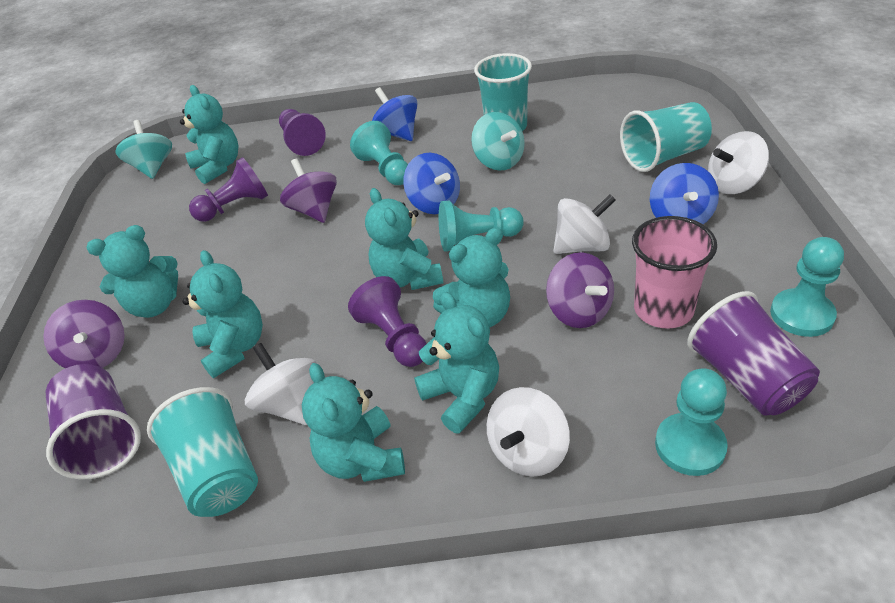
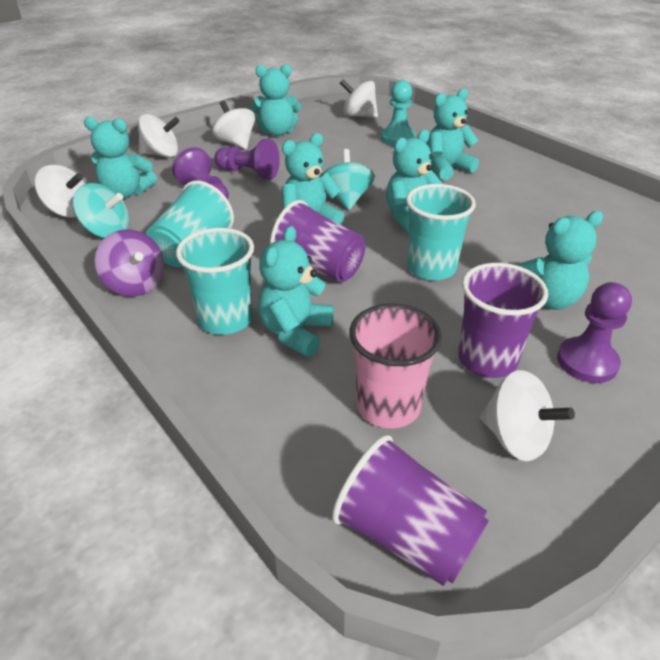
blue spinning top: 3 -> 0
purple cup: 2 -> 3
purple spinning top: 3 -> 1
turquoise pawn: 4 -> 1
white spinning top: 4 -> 5

